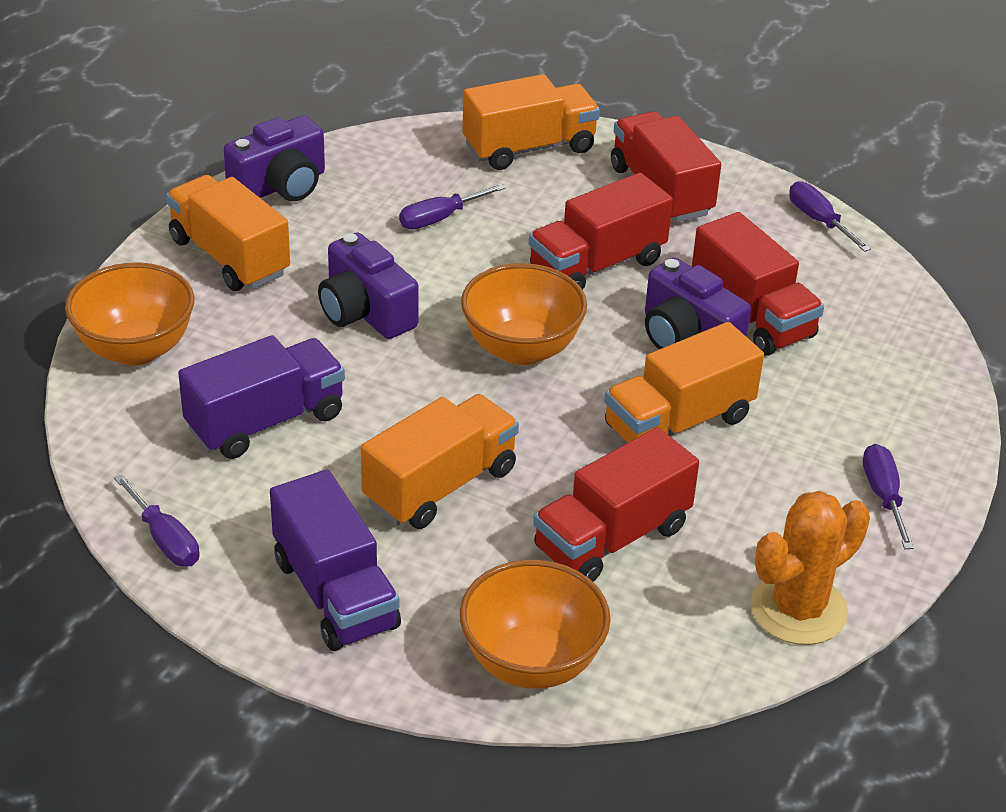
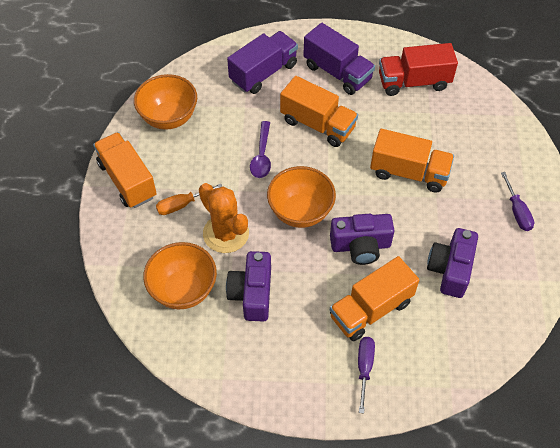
orange screwdriver: 0 -> 1
purple screwdriver: 4 -> 2
purple spoon: 0 -> 1
red truck: 4 -> 1

